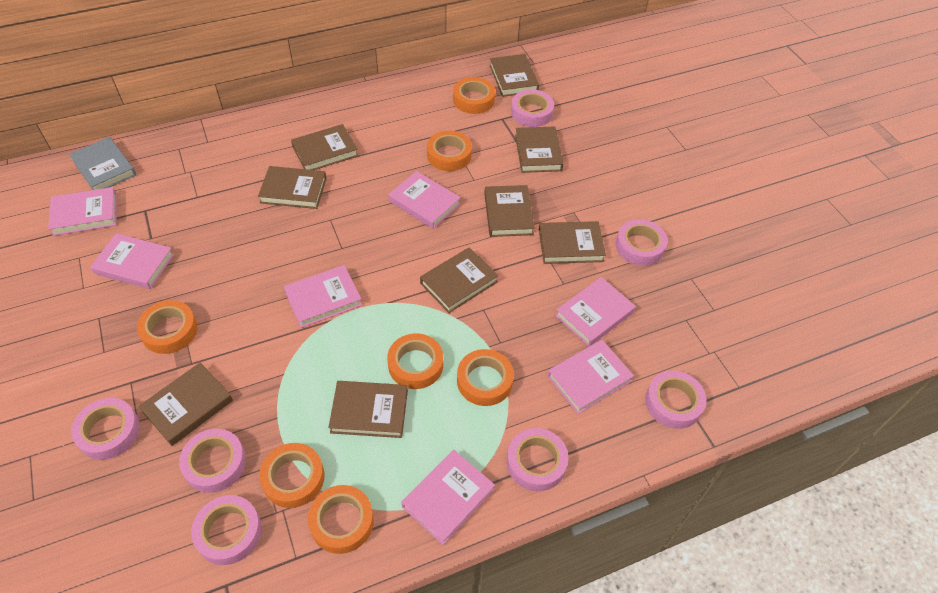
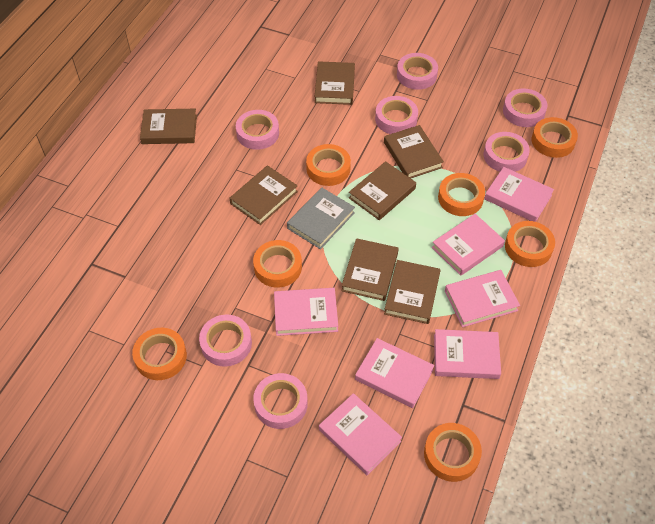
brown book: 9 -> 7

